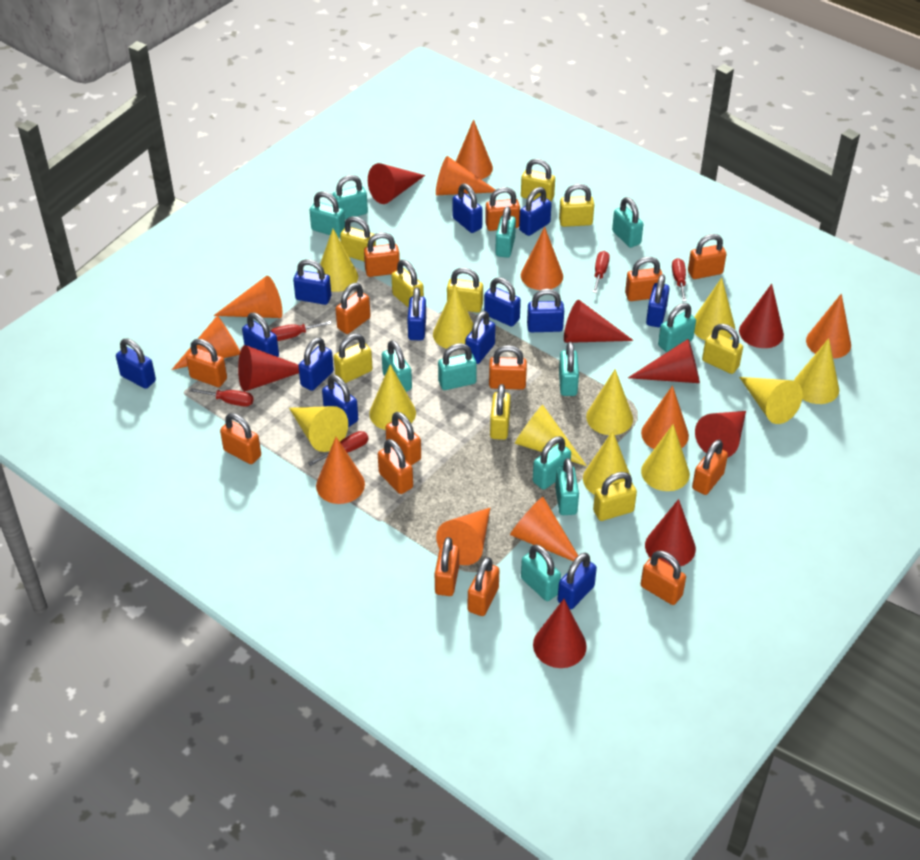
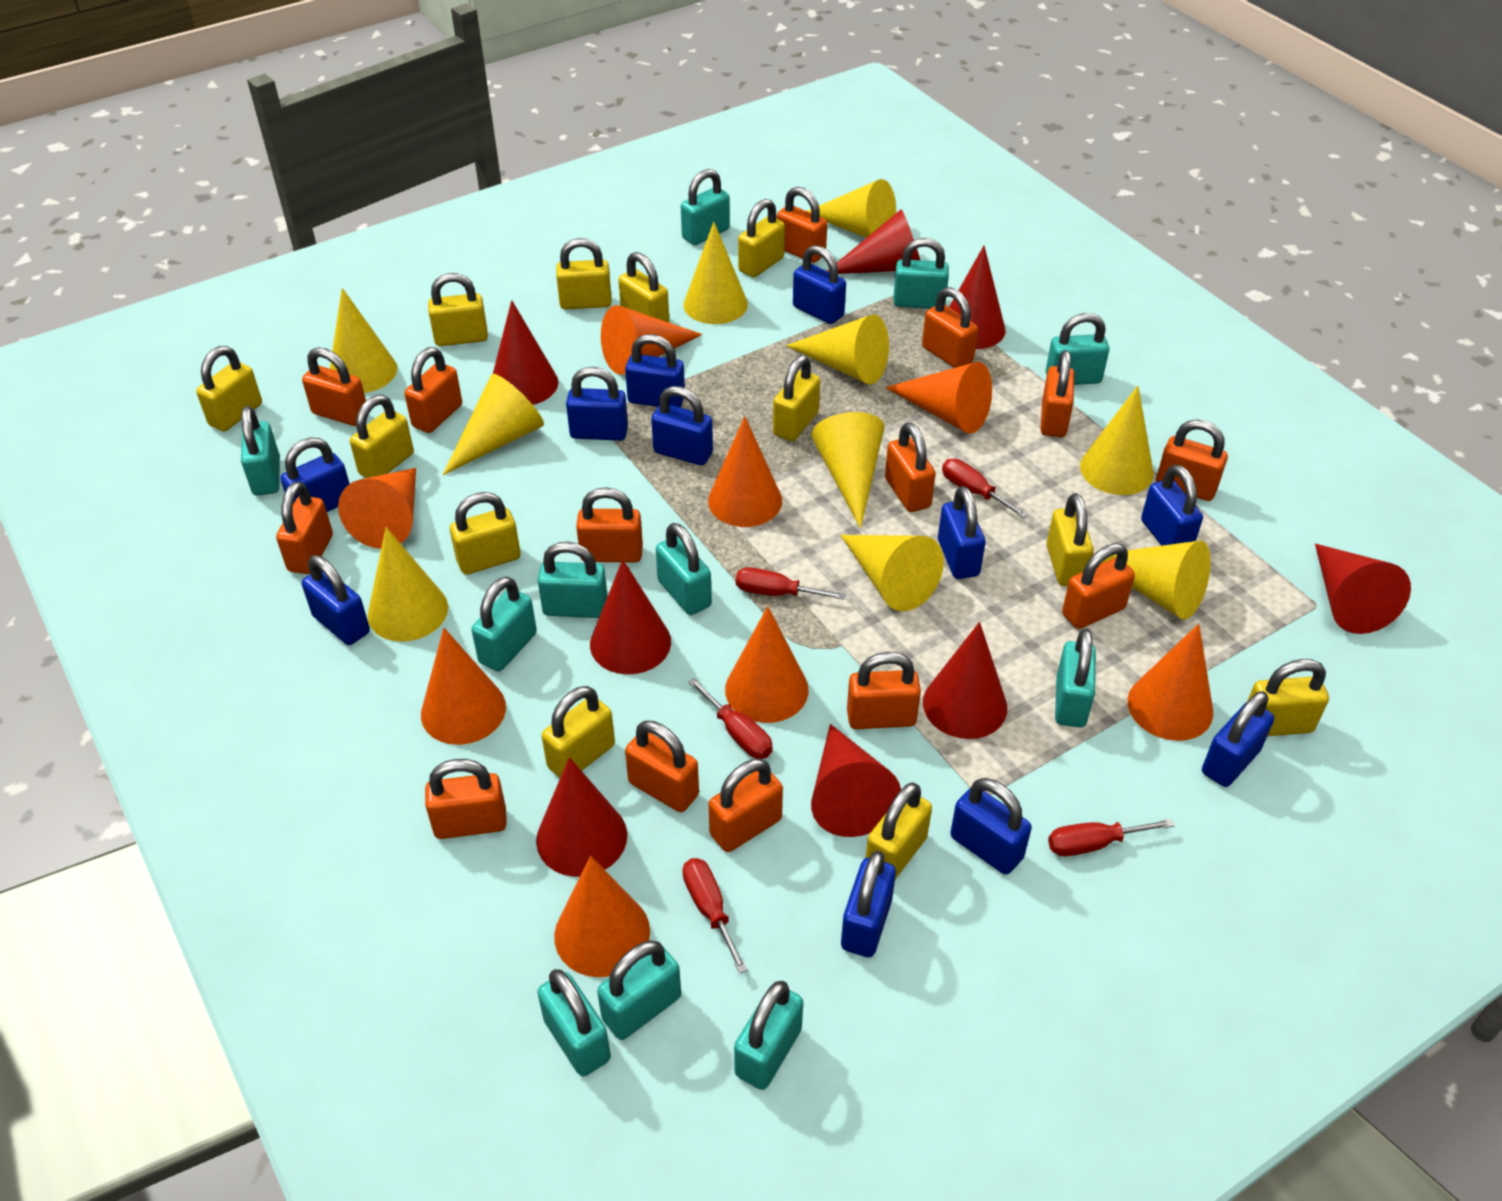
blue padlock: 13 -> 11
orange cone: 10 -> 8
yellow cone: 11 -> 10
yellow padlock: 9 -> 12

